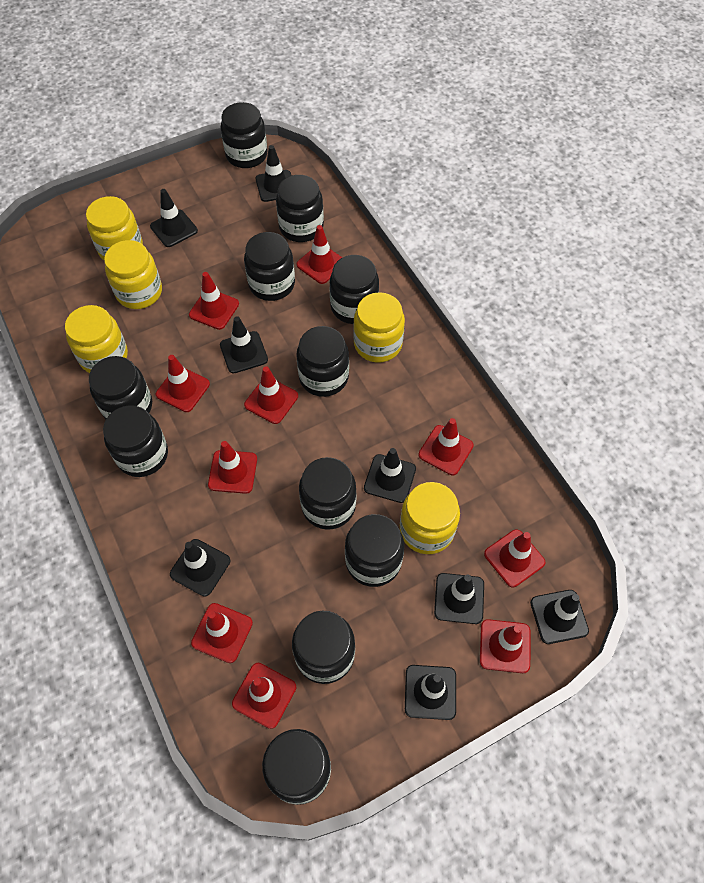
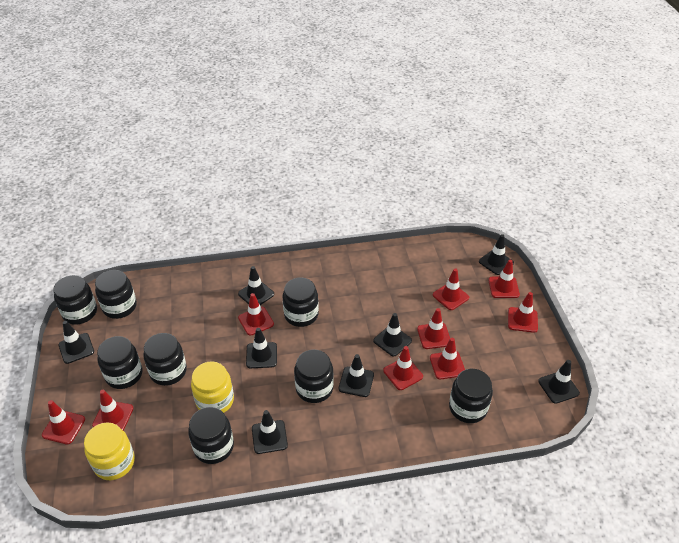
black jar: 11 -> 8
red traffic cone: 10 -> 9
yellow jar: 5 -> 2

